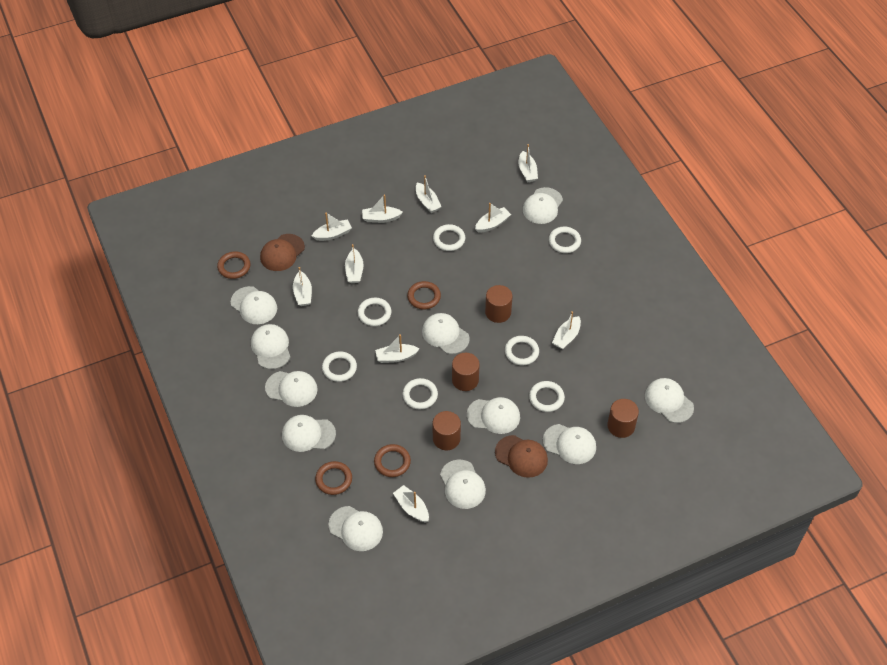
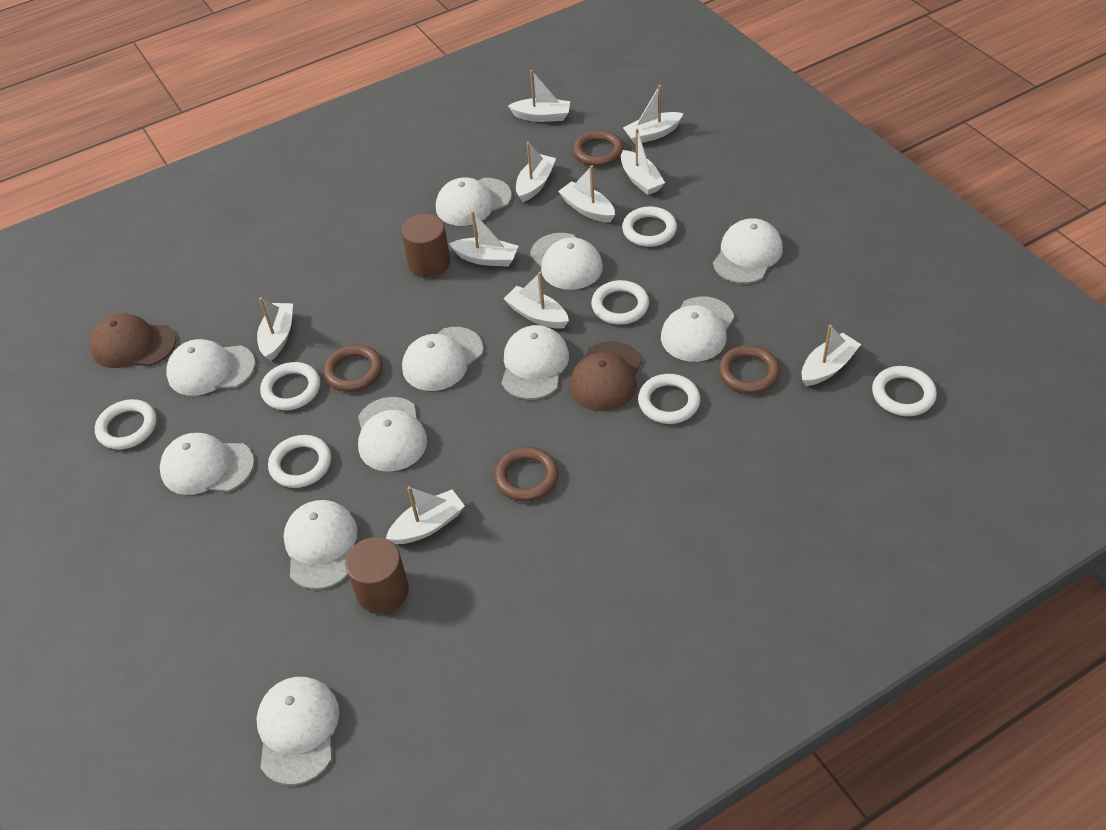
brown cylinder: 4 -> 2

